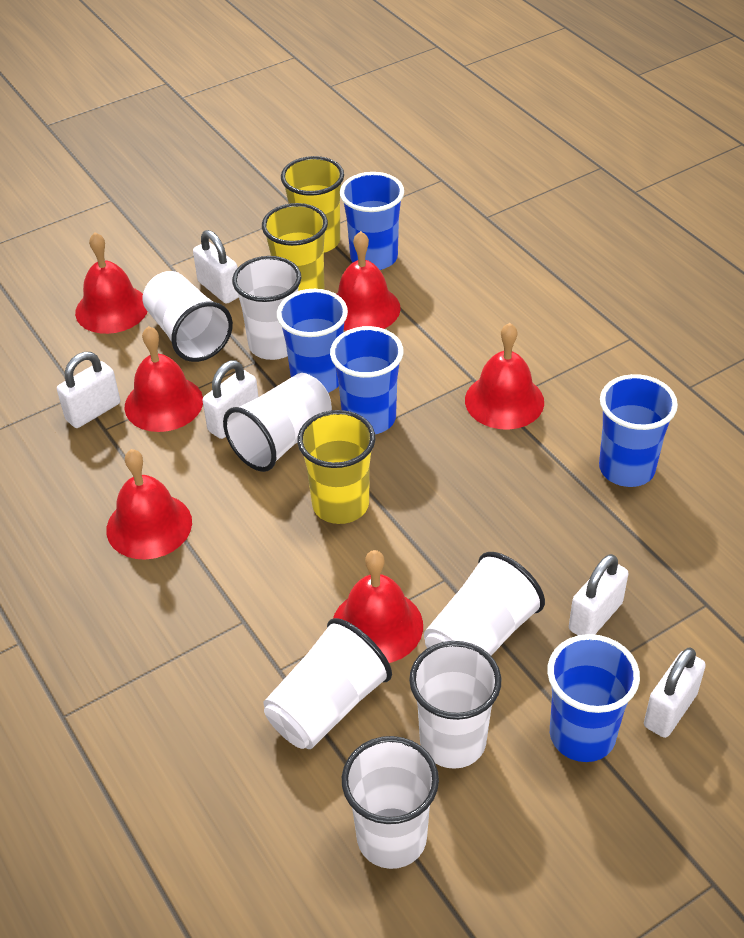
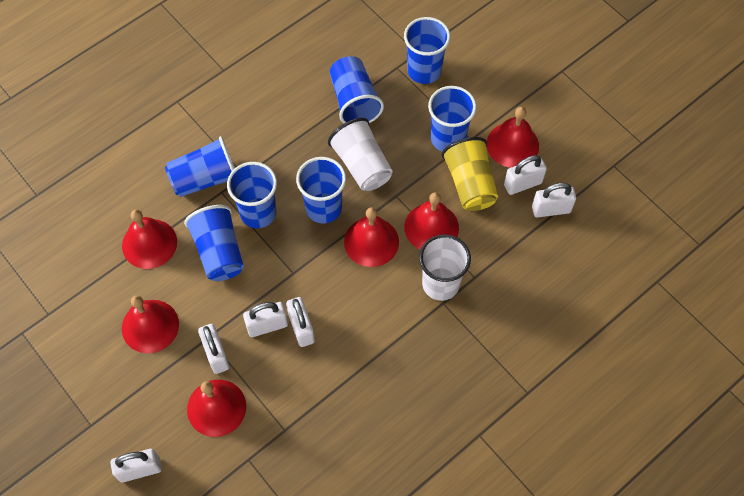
blue cup: 5 -> 7
white cup: 7 -> 2
white padlock: 5 -> 6
yellow cup: 3 -> 1

